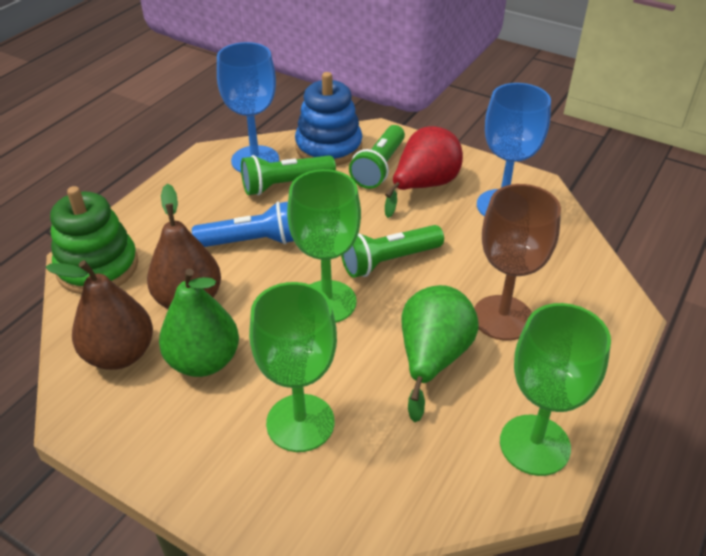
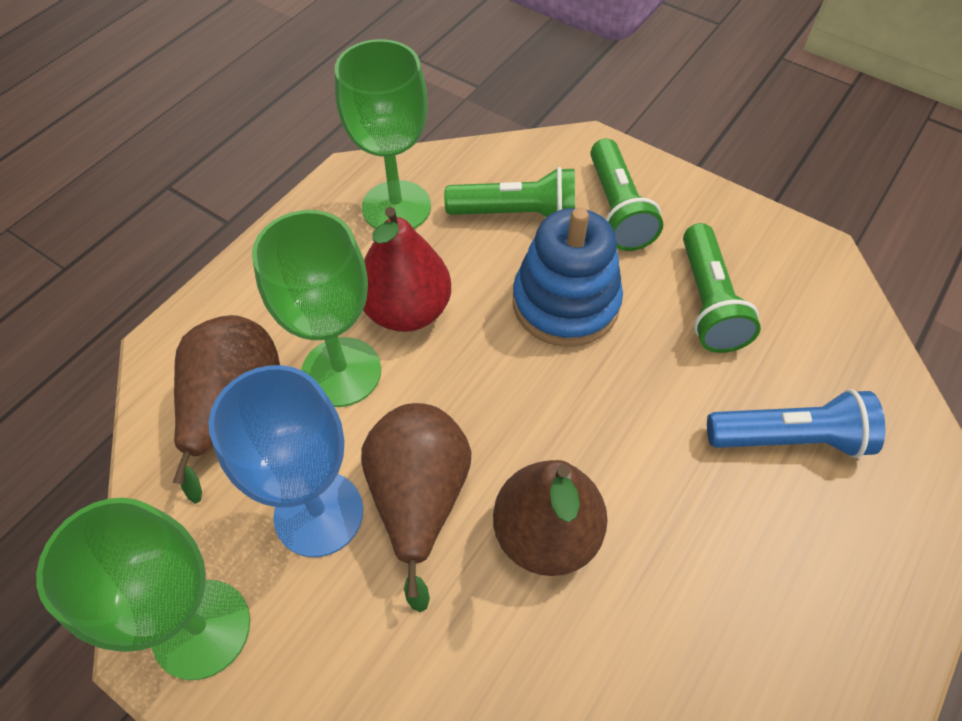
blue goblet: 2 -> 1
brown goblet: 1 -> 0
brown pear: 2 -> 3
green pear: 2 -> 0
green stacking toy: 1 -> 0

